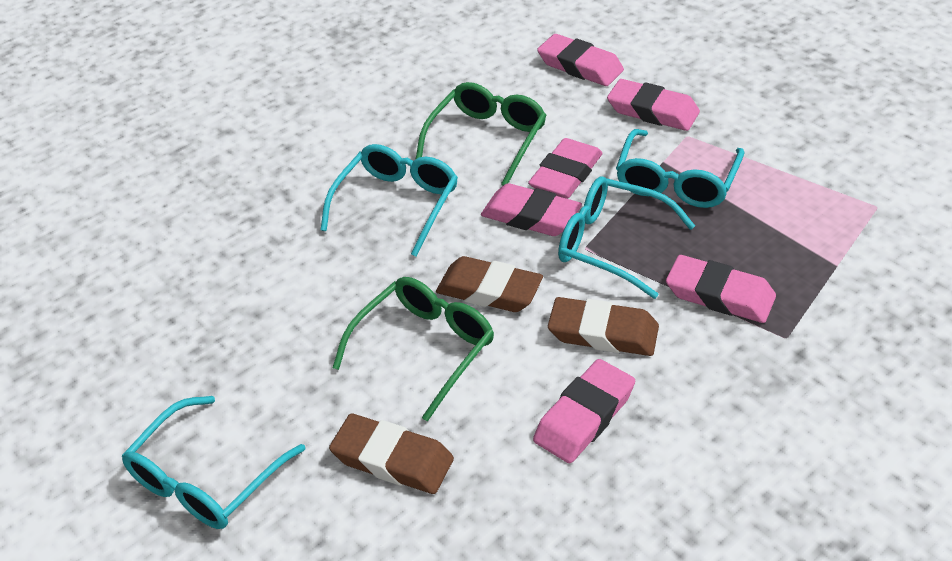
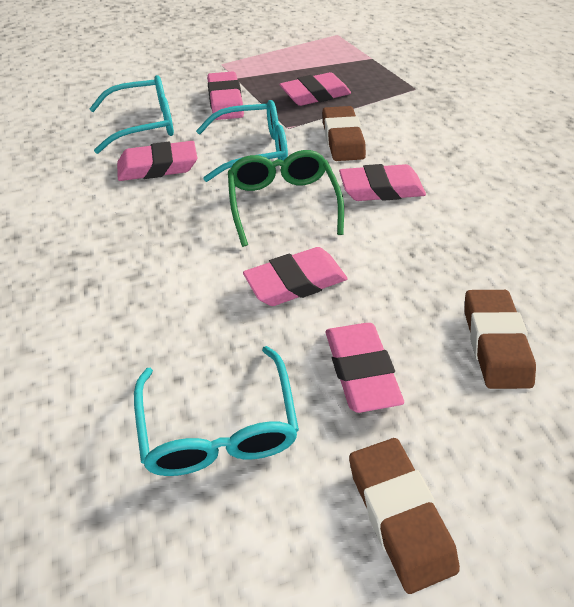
green glasses: 2 -> 1
turquoise glasses: 4 -> 3

